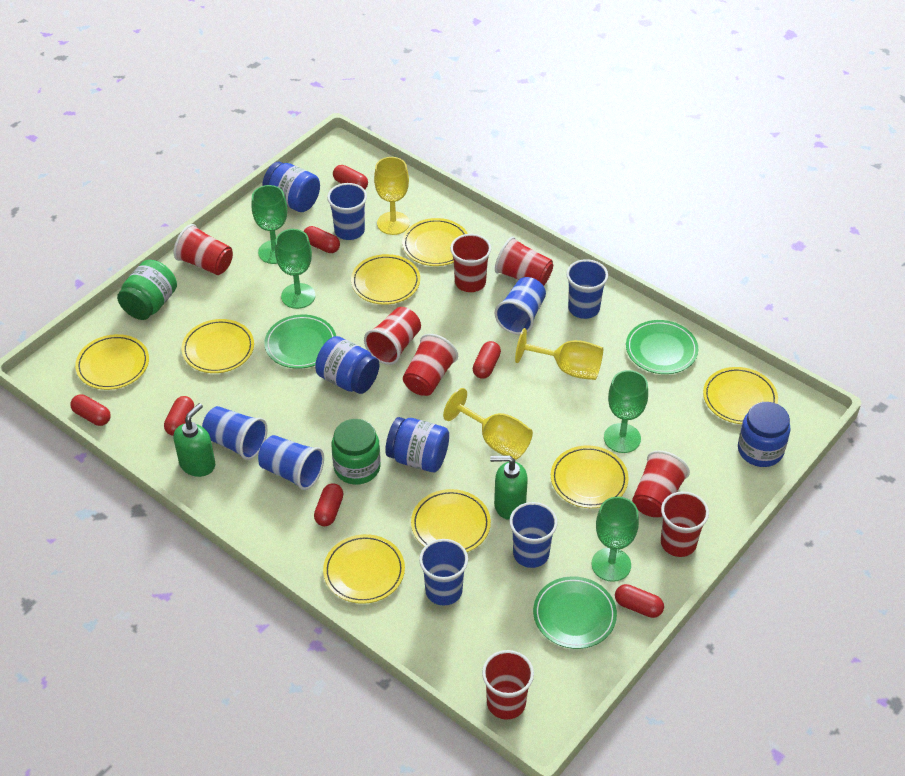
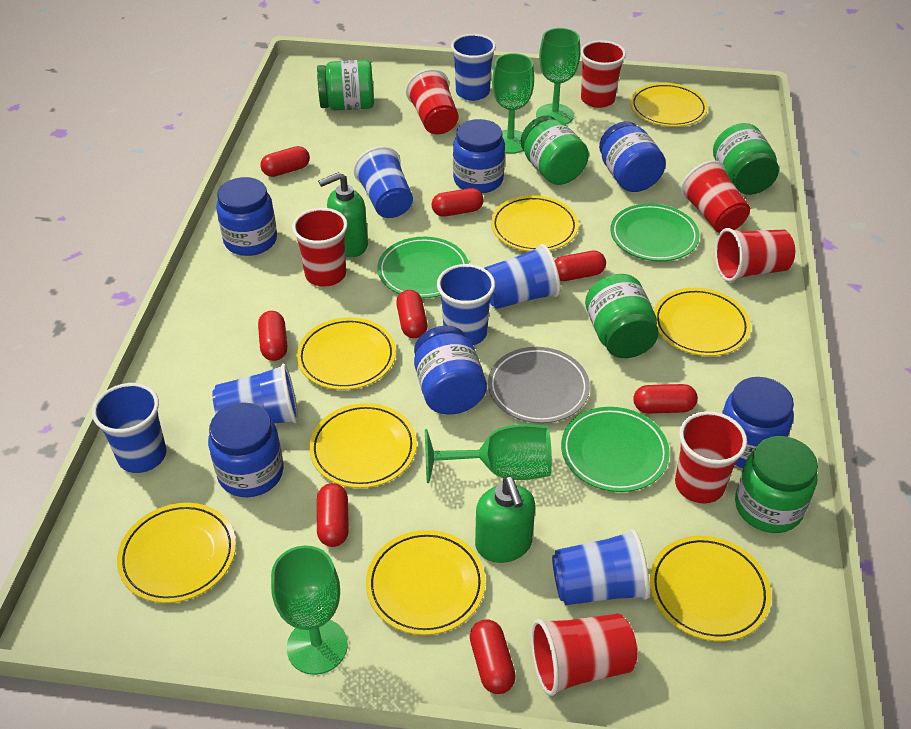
blue jar: 4 -> 6
green jar: 2 -> 5
grey plate: 0 -> 1
red capsule: 7 -> 8
red cup: 8 -> 7
yellow goblet: 3 -> 0

